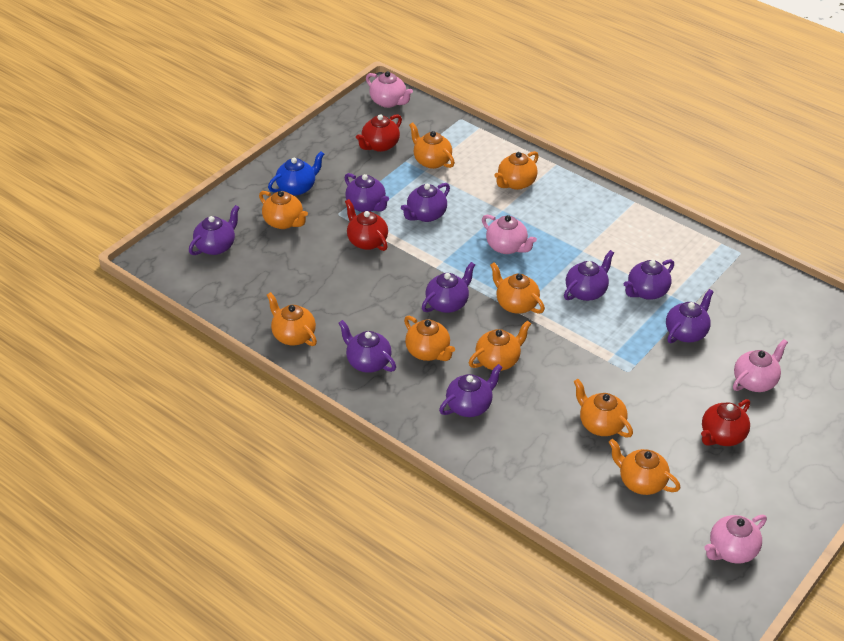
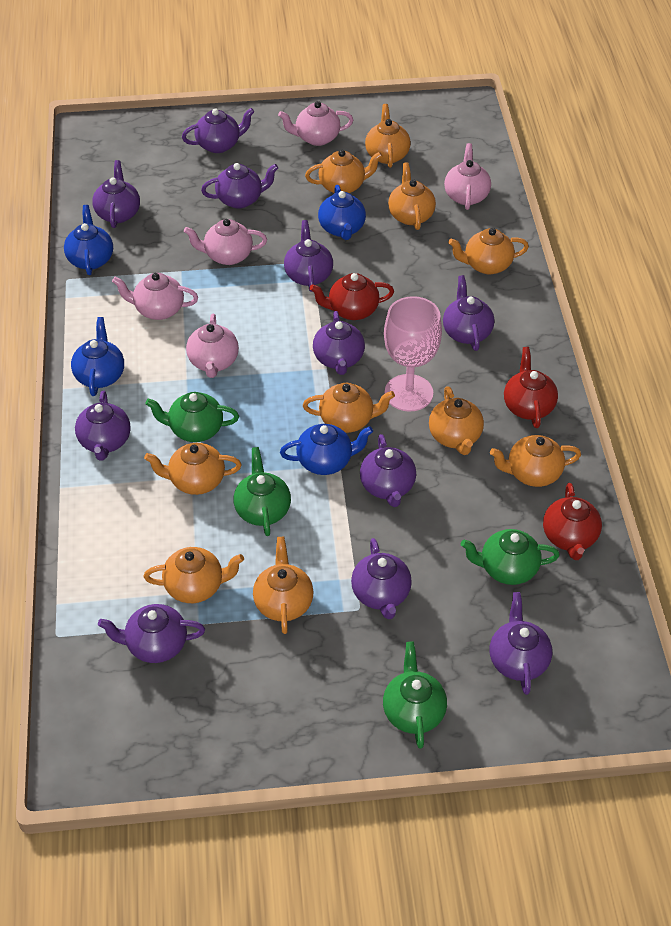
blue teapot: 1 -> 4
green teapot: 0 -> 4
orange teapot: 9 -> 10
pink goblet: 0 -> 1
pink teapot: 4 -> 5
purple teapot: 9 -> 11

